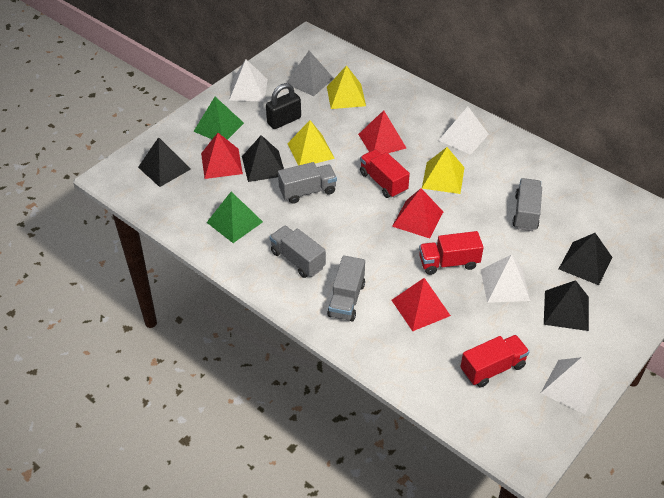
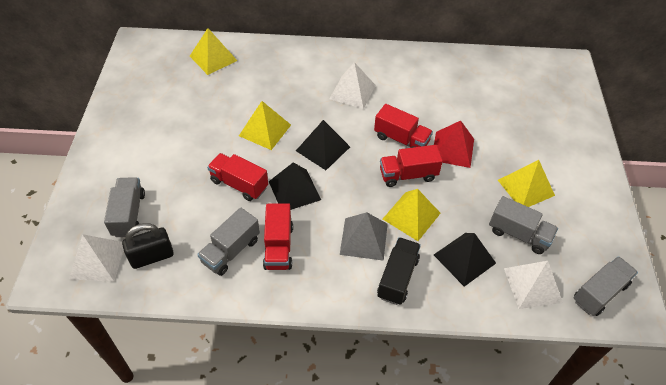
black pyramid: 4 -> 3
black truck: 0 -> 1
green pyramid: 2 -> 0
red pyramid: 4 -> 1
red truck: 3 -> 4
white pyramid: 4 -> 3
yellow pyramid: 3 -> 4

